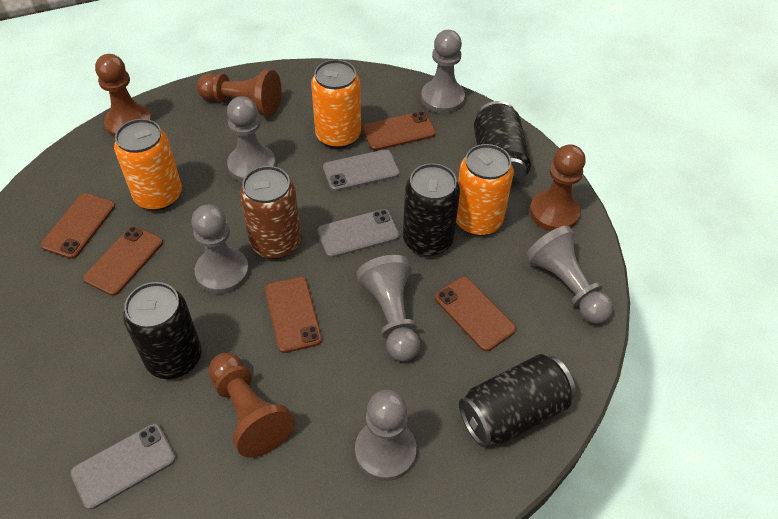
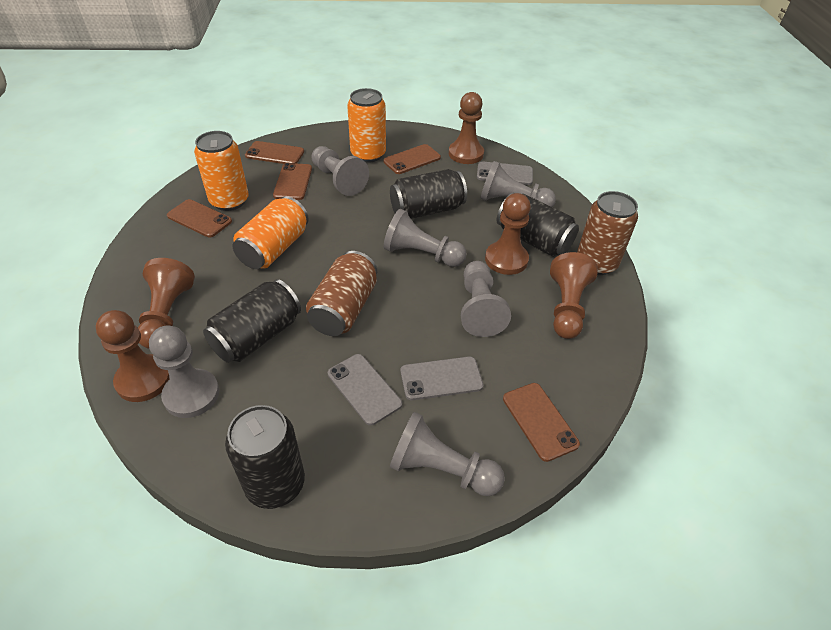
brown can: 1 -> 2
brown pawn: 4 -> 5

